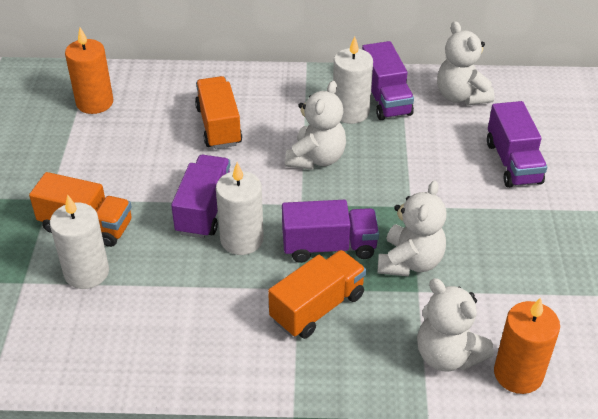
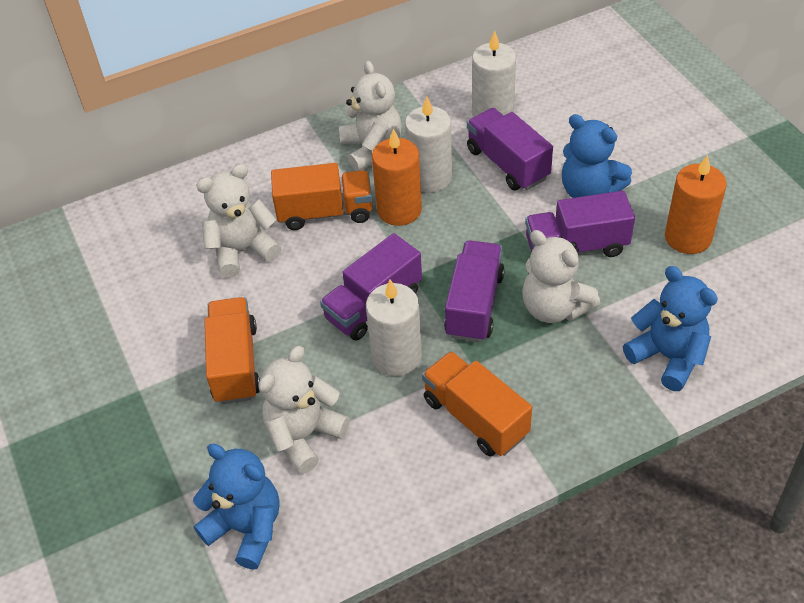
blue teddy bear: 0 -> 3

